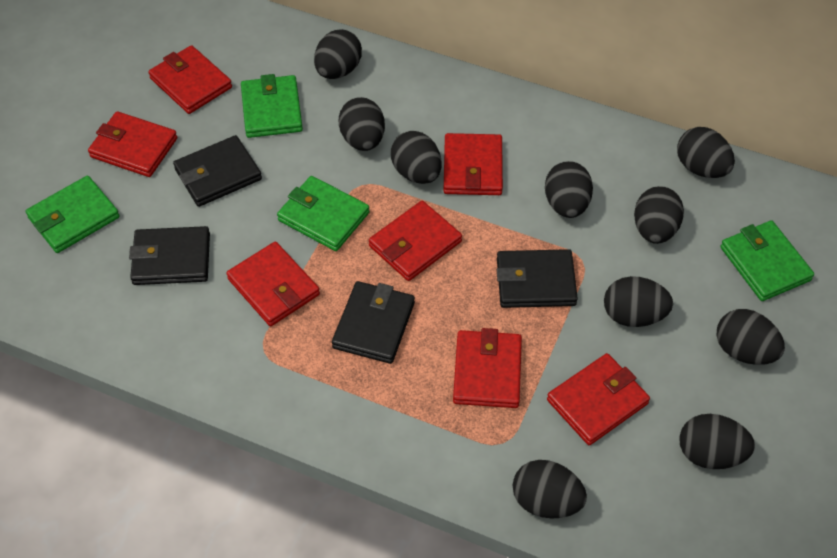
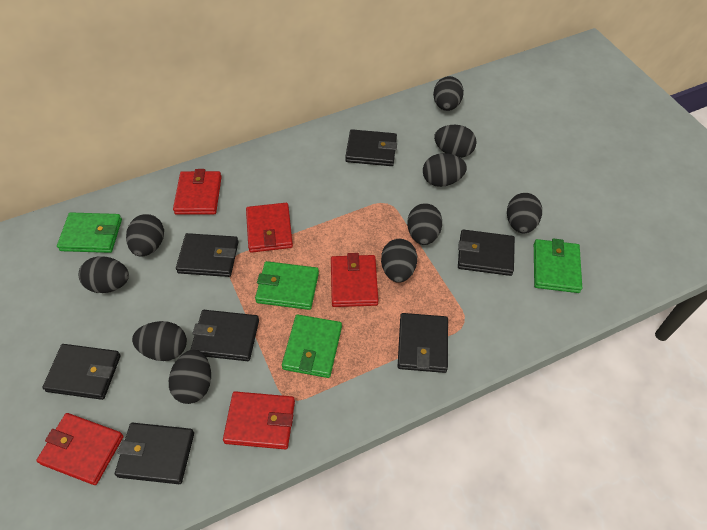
black wallet: 4 -> 7
red wallet: 7 -> 5

